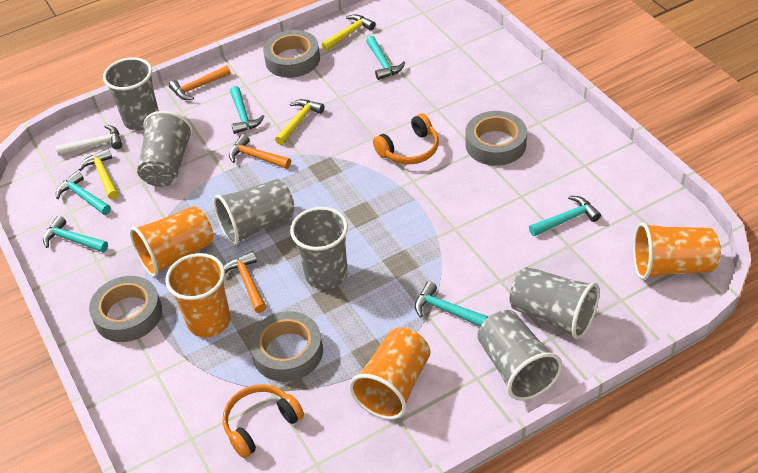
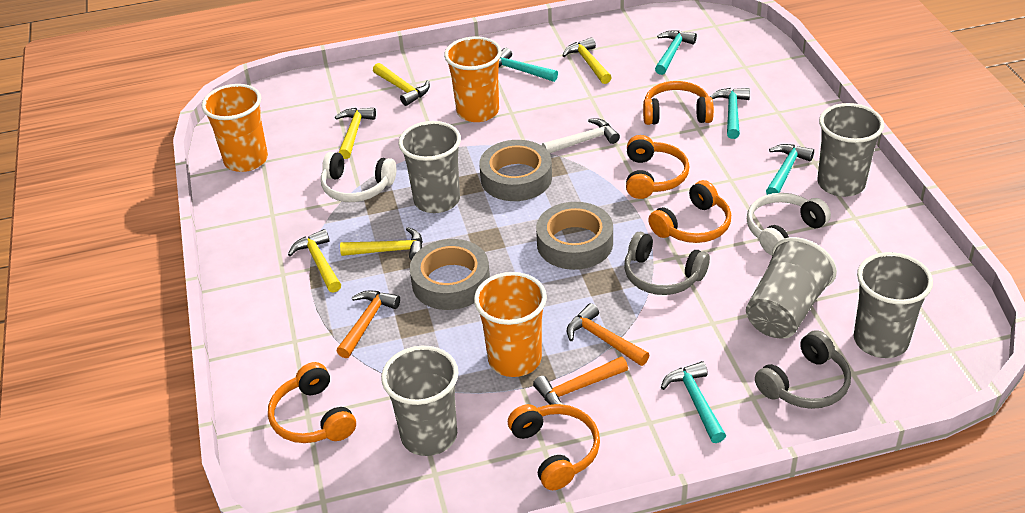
grey cup: 6 -> 5
grey headphones: 0 -> 2
grey tape: 4 -> 3
orange cup: 4 -> 3
orange headphones: 2 -> 5
turquoise hammer: 6 -> 5
white headphones: 0 -> 2
yellow hammer: 3 -> 5

